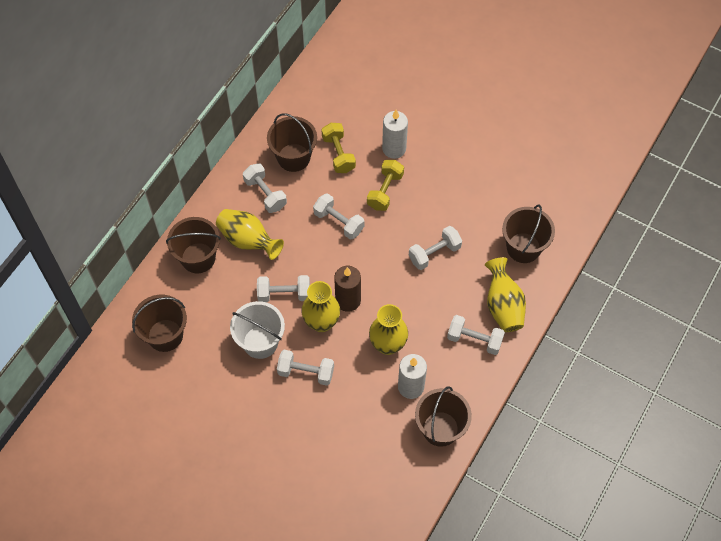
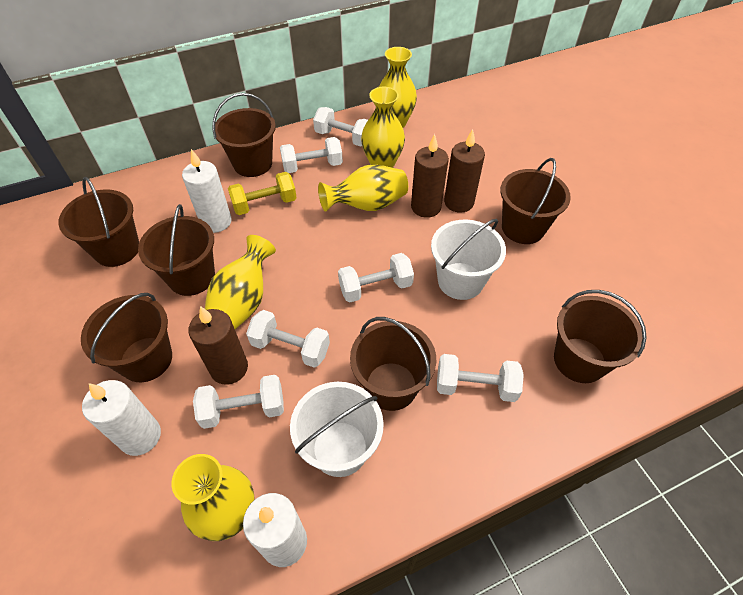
brown bucket: 5 -> 7
brown candle: 1 -> 3
white bucket: 1 -> 2
white candle: 2 -> 3
yellow dumbbell: 2 -> 1
yellow vase: 4 -> 5

